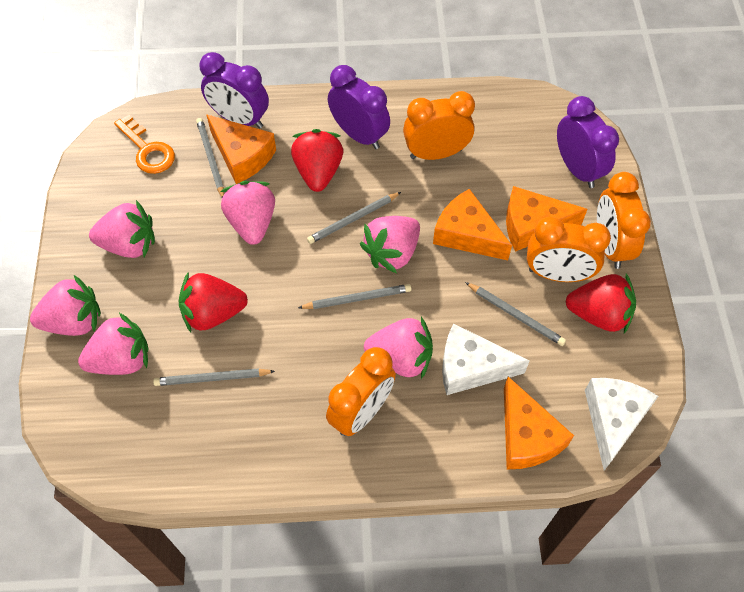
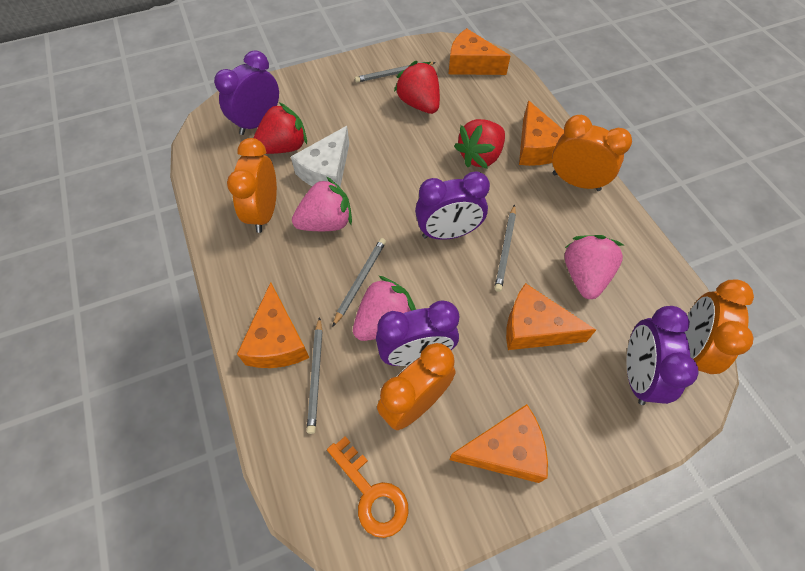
grey pencil: 5 -> 4
orange cheese: 4 -> 5
pink strawberry: 6 -> 3
purple clock: 3 -> 4
white cheese: 2 -> 1

